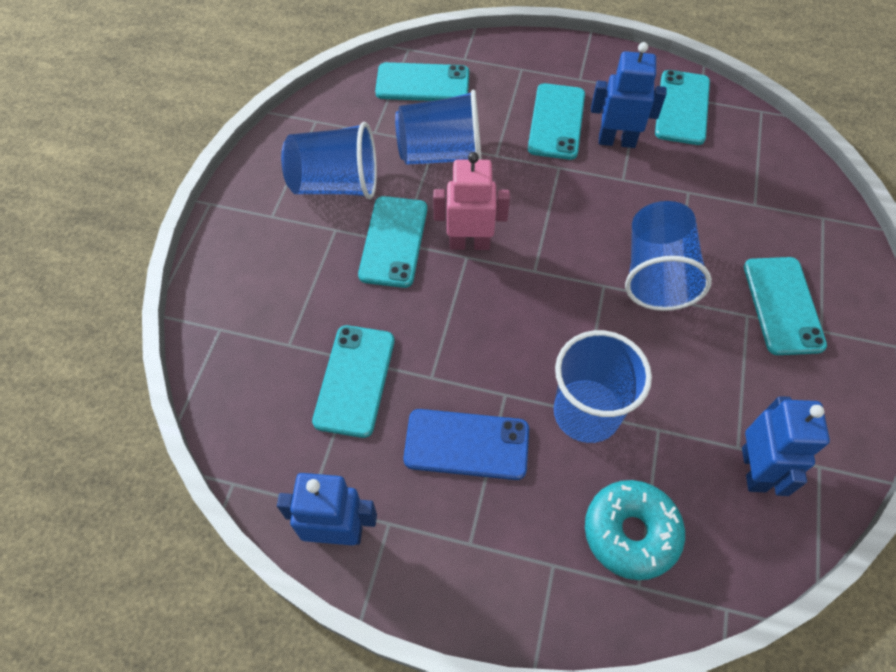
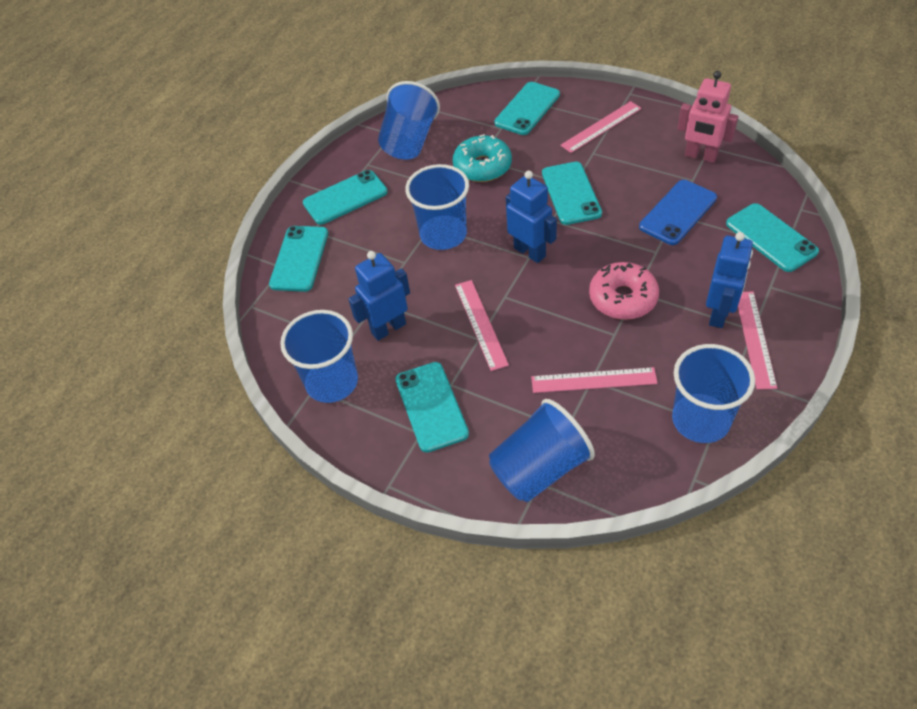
blue cup: 4 -> 5
pink donut: 0 -> 1
pink ruler: 0 -> 4

